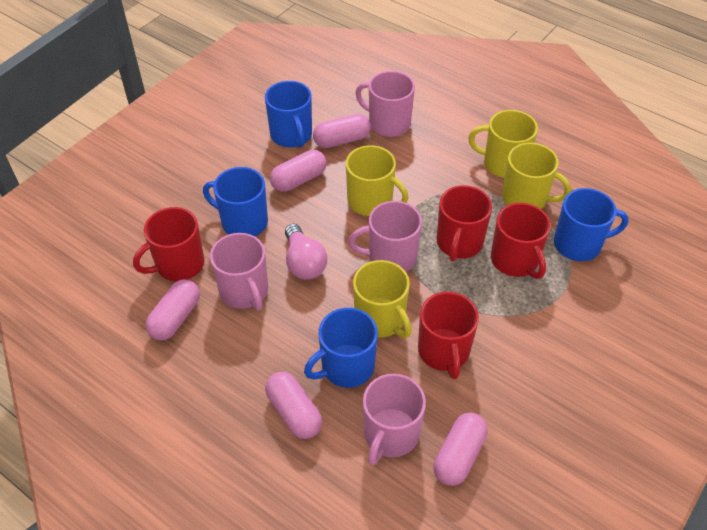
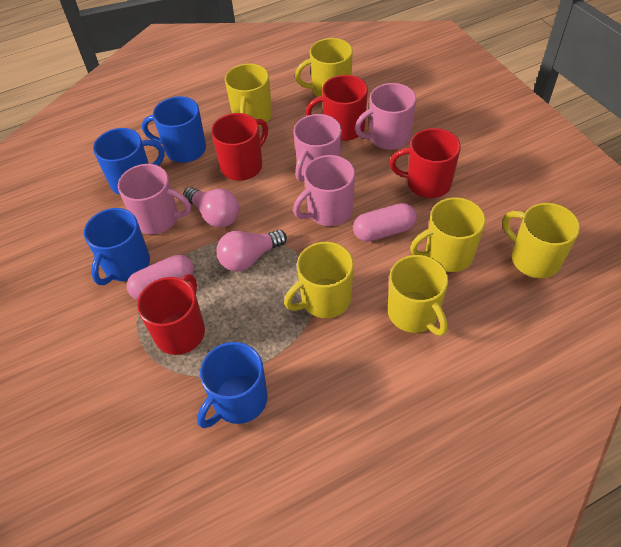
pink capsule: 5 -> 2
pink light bulb: 1 -> 2
yellow mug: 4 -> 6

